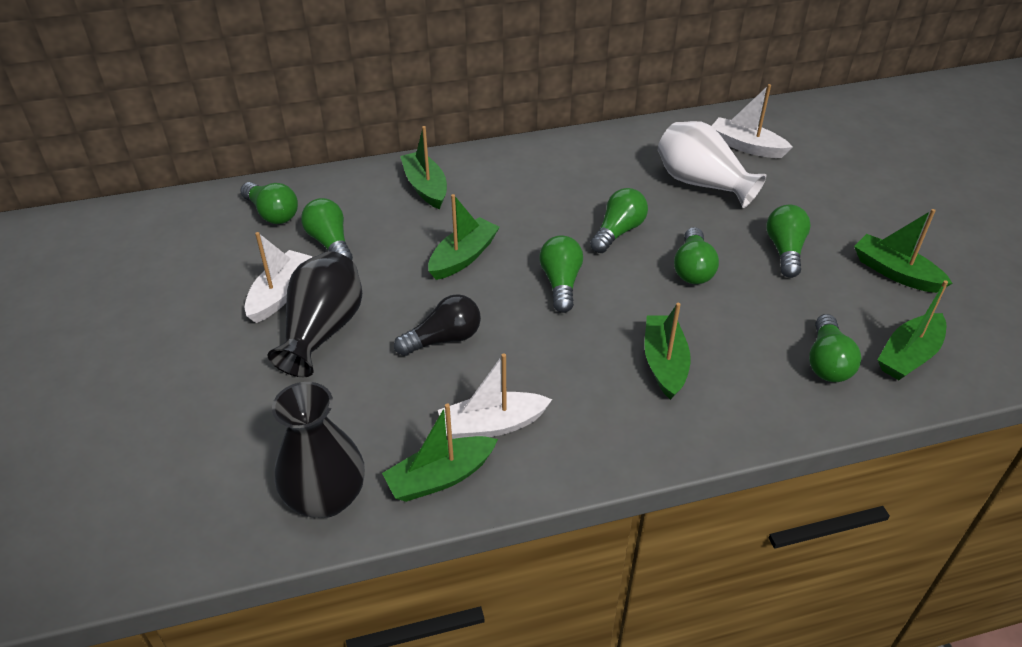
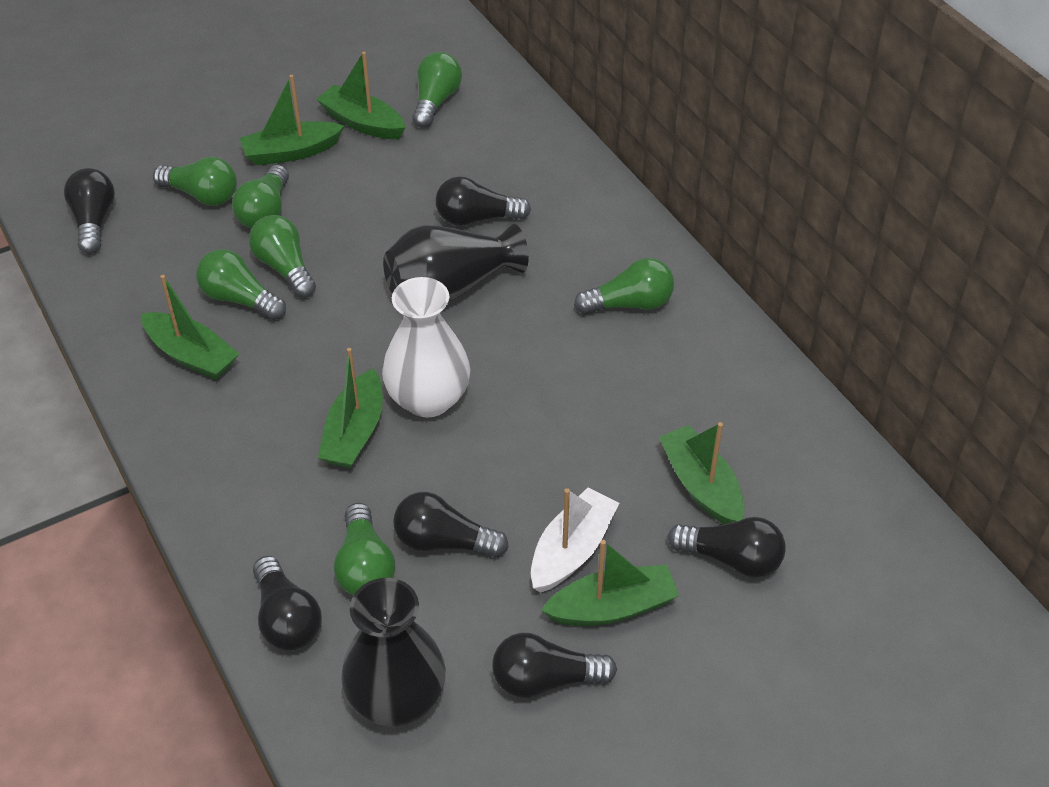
black light bulb: 1 -> 6
white boat: 3 -> 1

